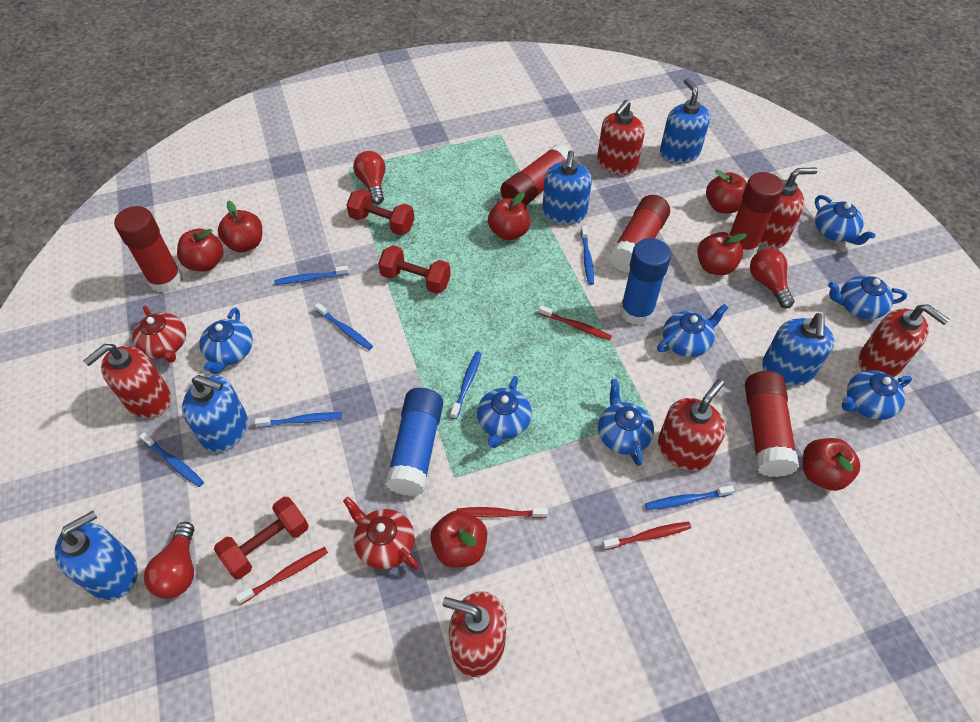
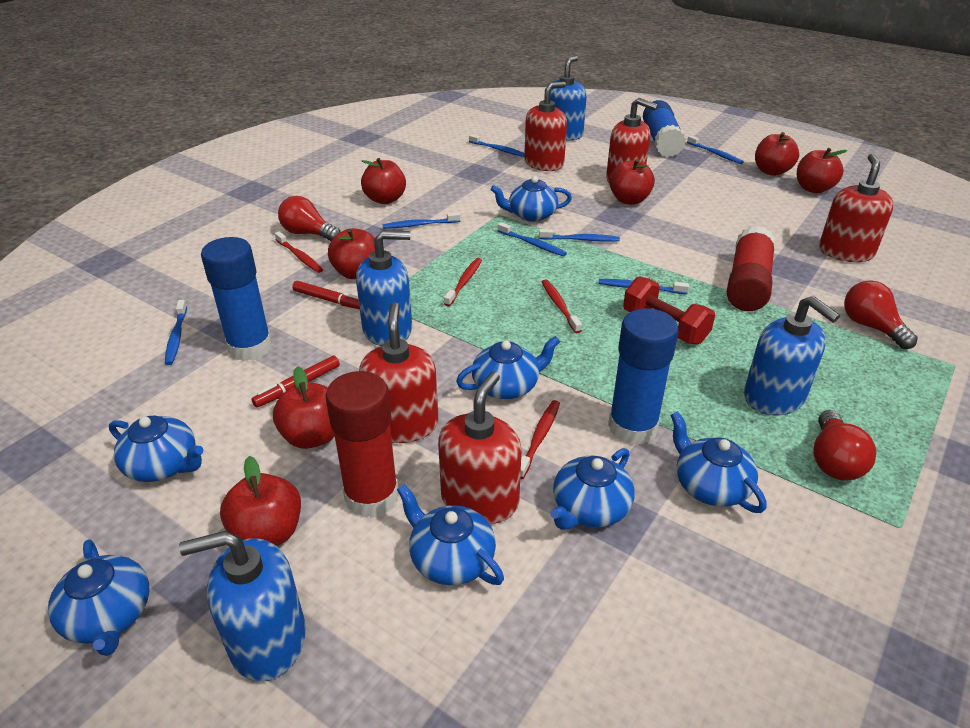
blue glue stick: 2 -> 3
blue soap dispenser: 5 -> 4
red dumbbell: 3 -> 1
red glue stick: 5 -> 2
red marker: 0 -> 2
red soap dispenser: 6 -> 5
red teapot: 2 -> 0

